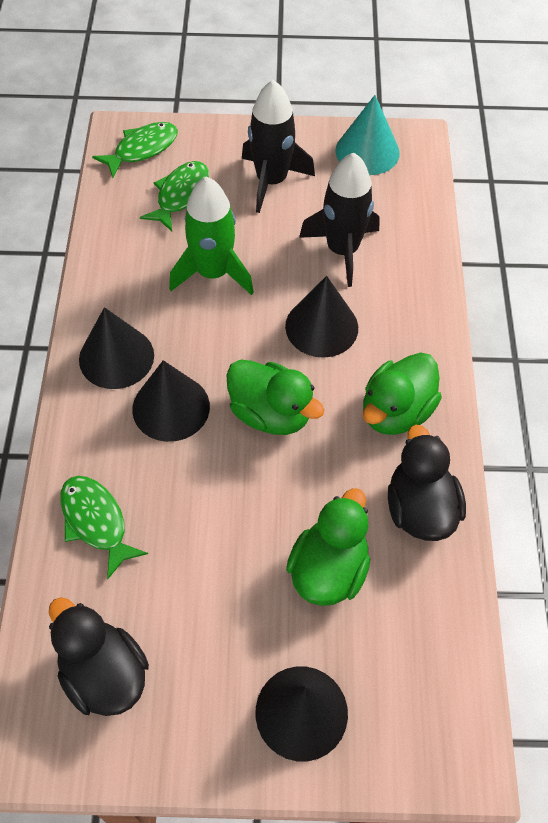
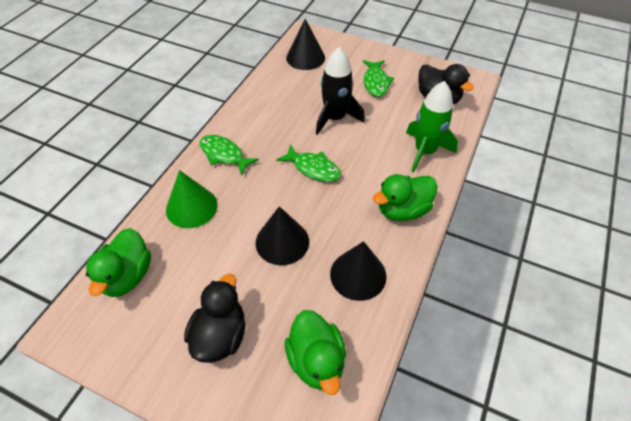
black cone: 4 -> 3
black rocket: 2 -> 1
green cone: 0 -> 1
turquoise cone: 1 -> 0

